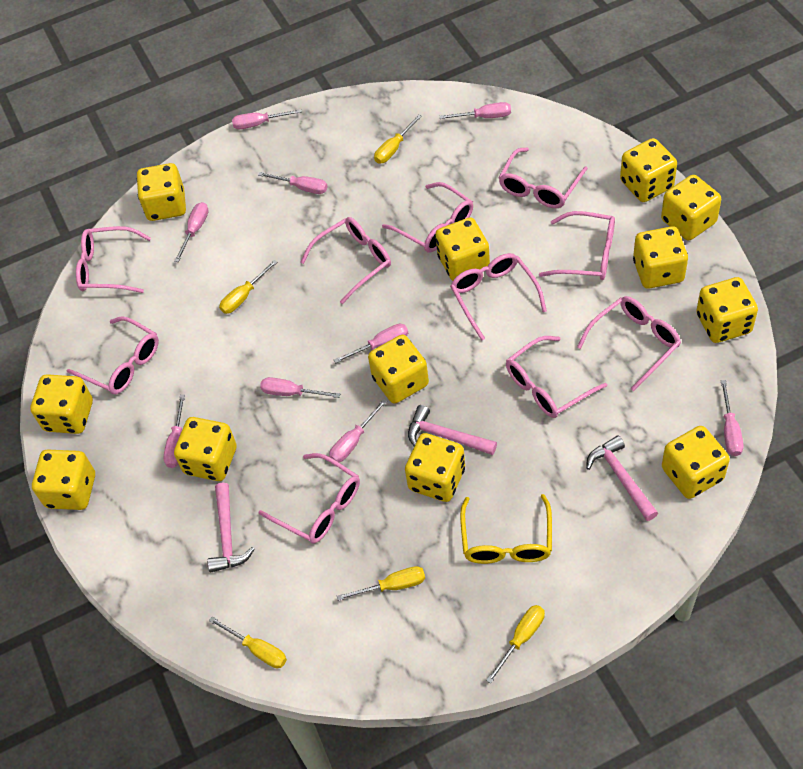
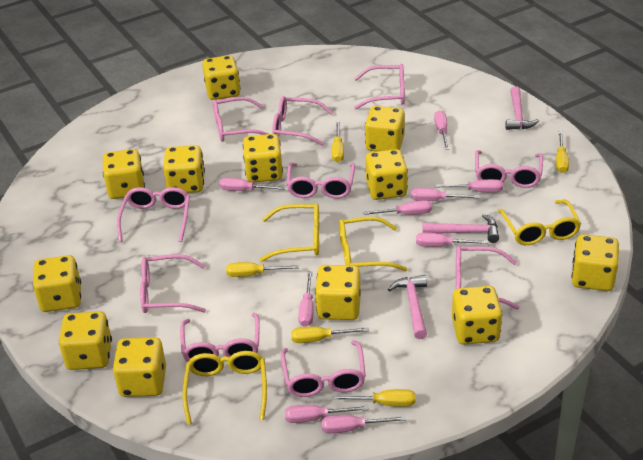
yellow glasses: 1 -> 4

